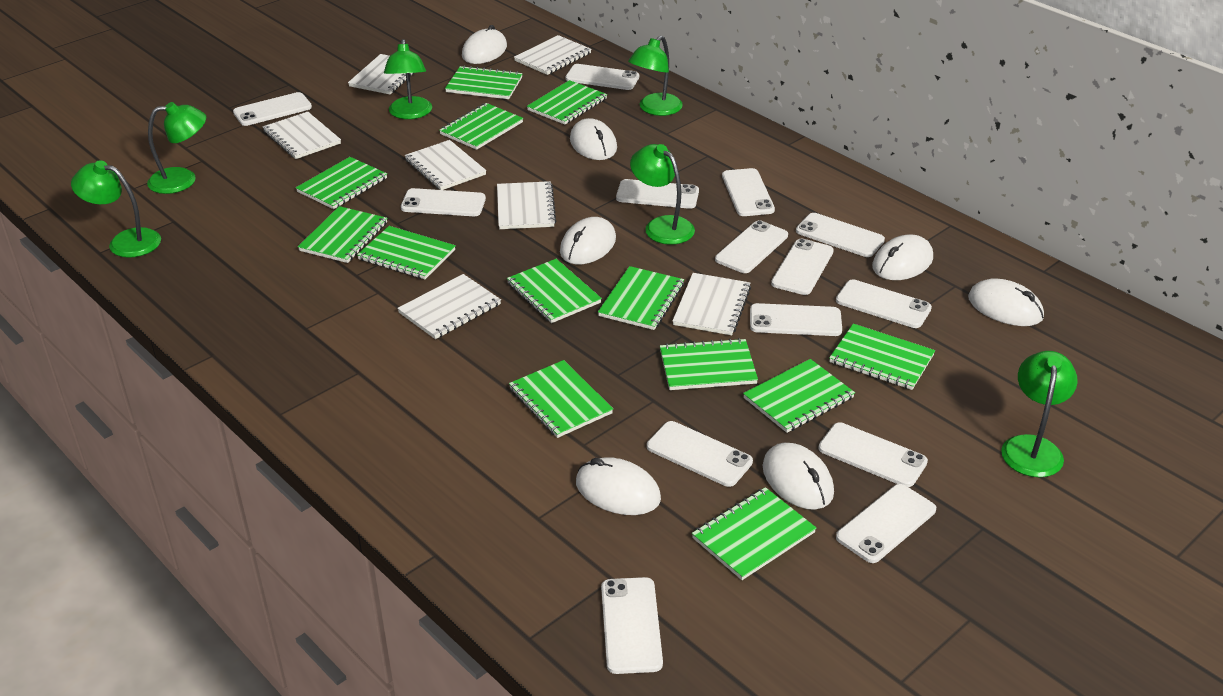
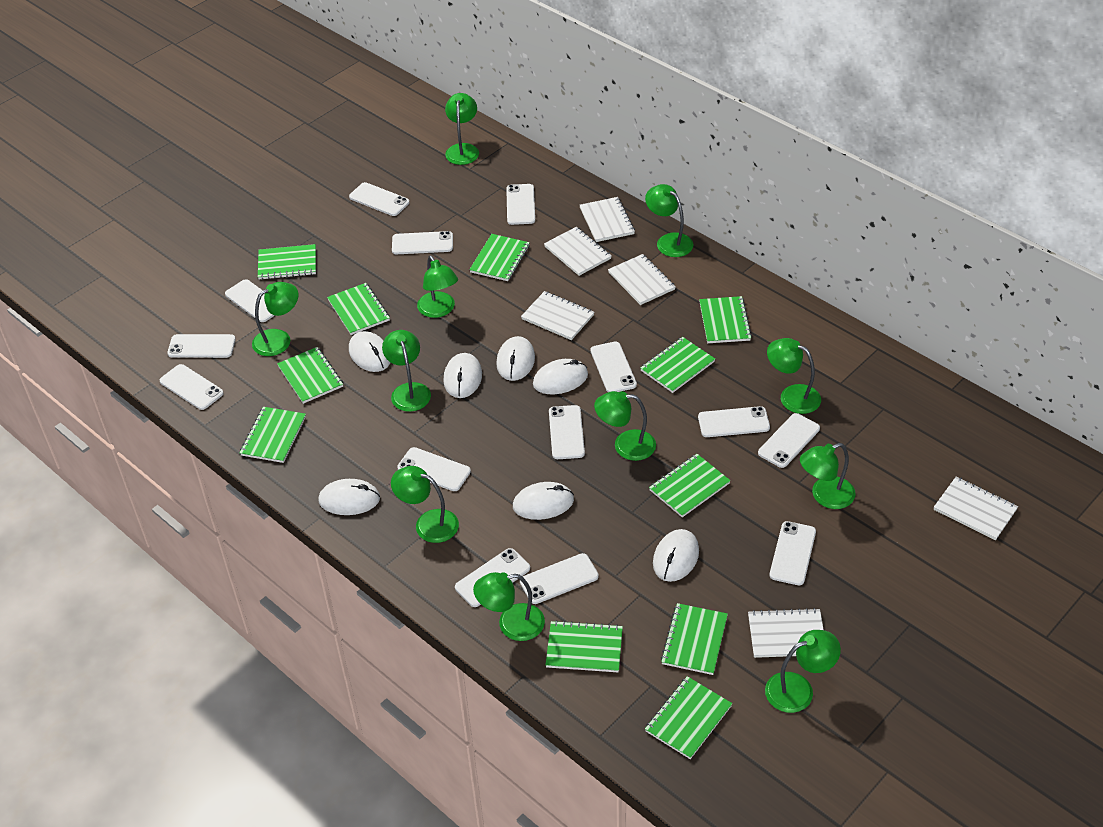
green lamp: 6 -> 11
green notebook: 13 -> 11
white notebook: 7 -> 6

